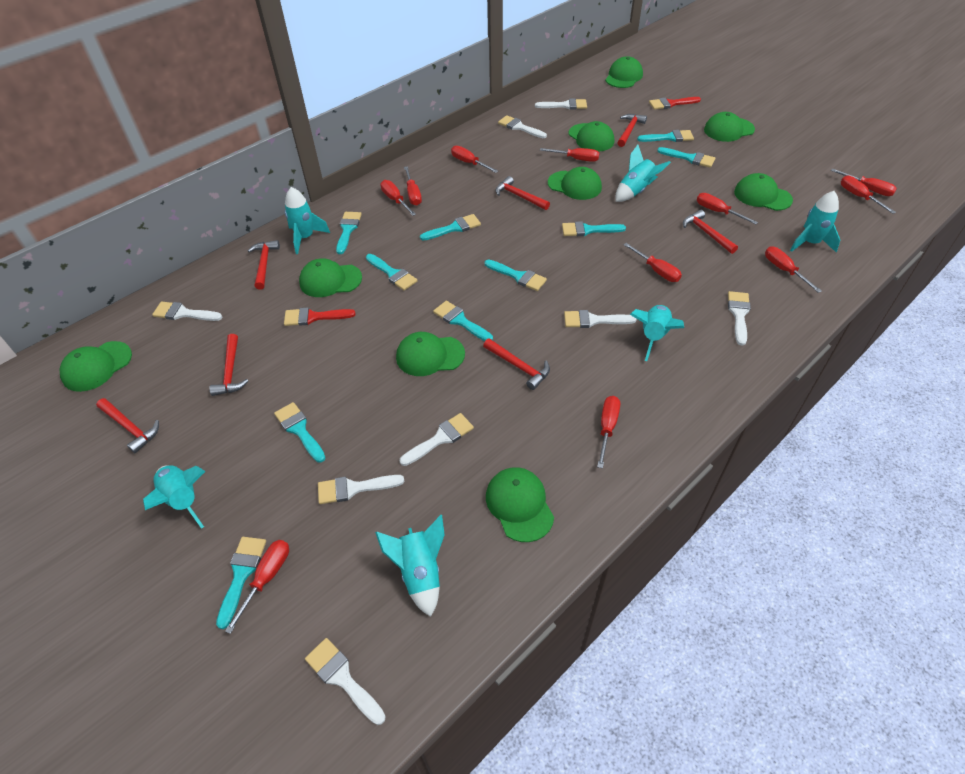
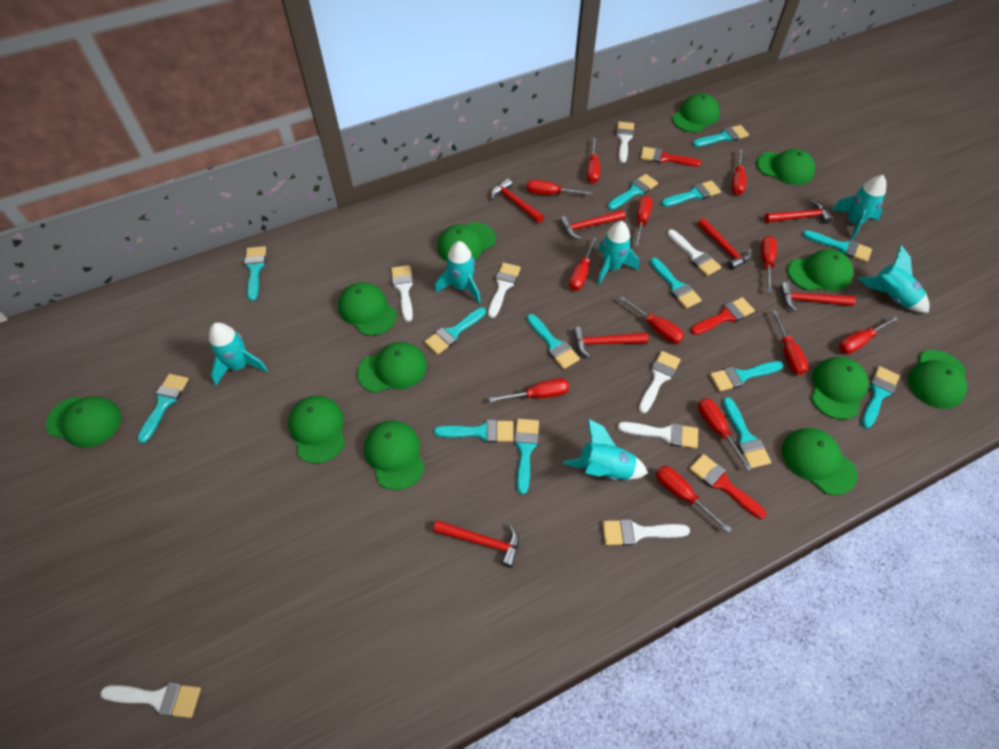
green cap: 9 -> 12
red brush: 2 -> 3
red screwdriver: 11 -> 12
turquoise brush: 10 -> 14

